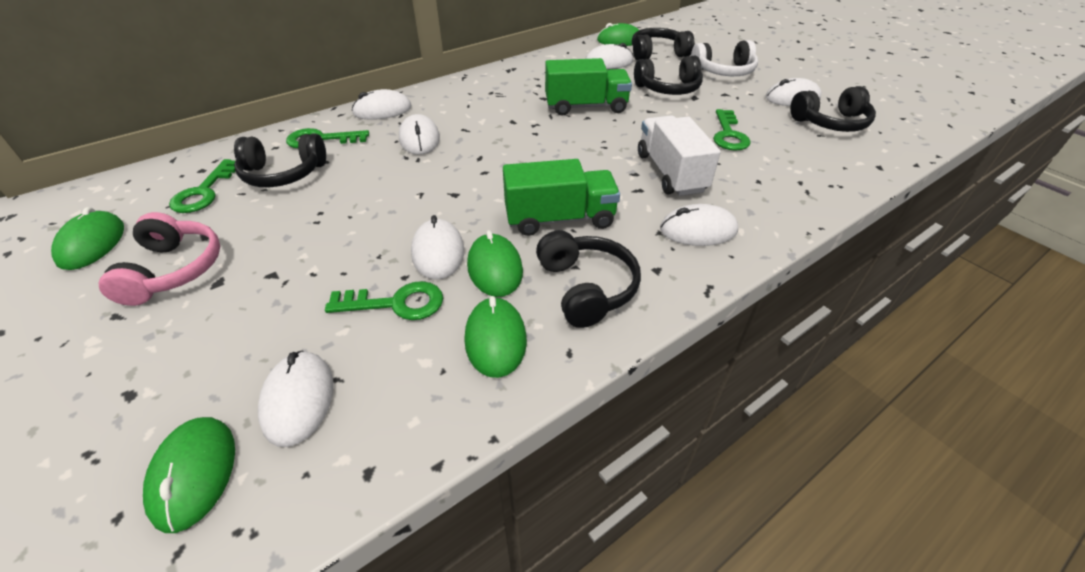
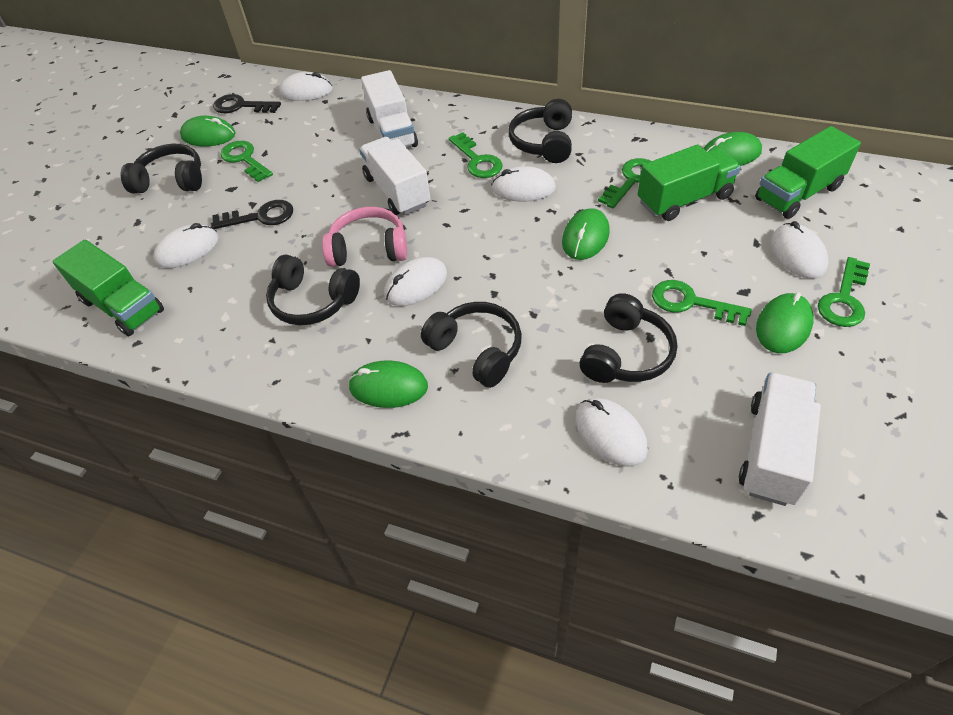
black key: 0 -> 2
green key: 4 -> 5
green truck: 2 -> 3
white headphones: 1 -> 0
white mouse: 7 -> 6
white truck: 1 -> 3

